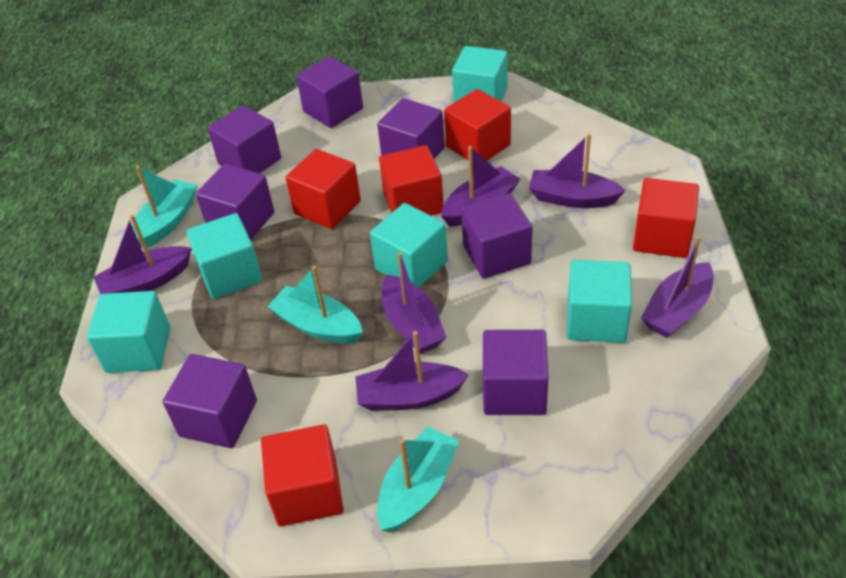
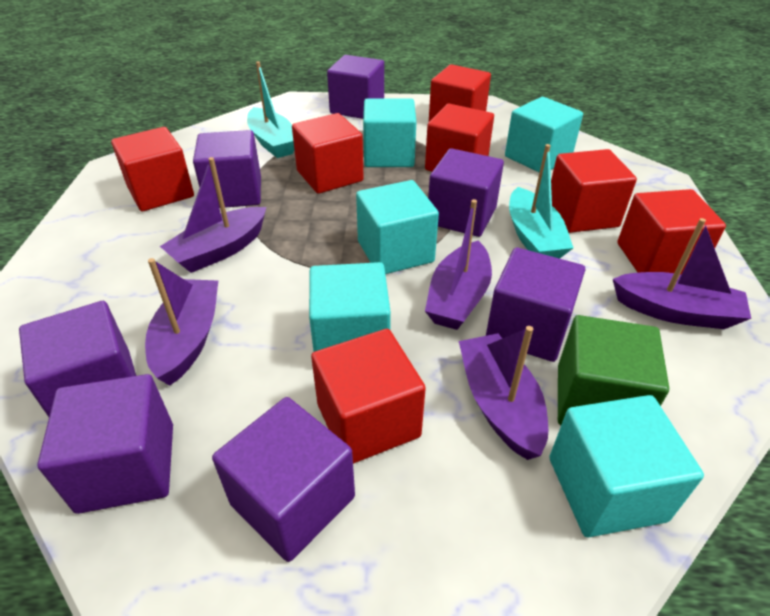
green cube: 0 -> 1
purple boat: 6 -> 5
red cube: 5 -> 7
turquoise boat: 3 -> 2

